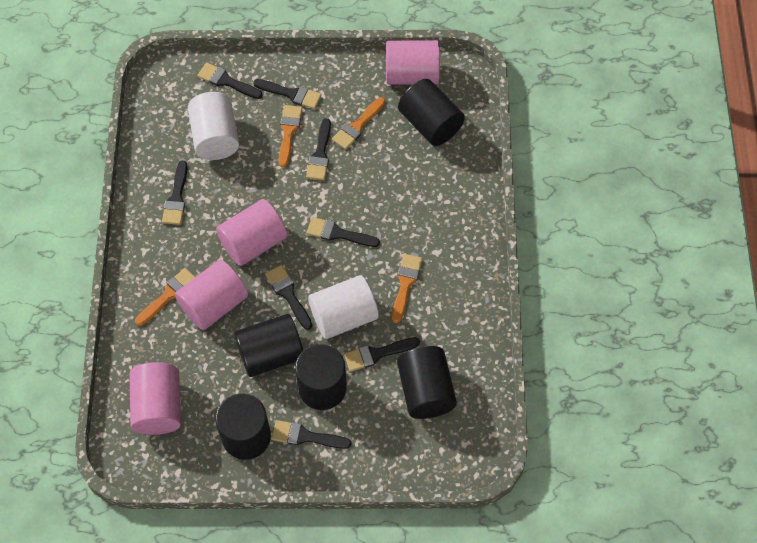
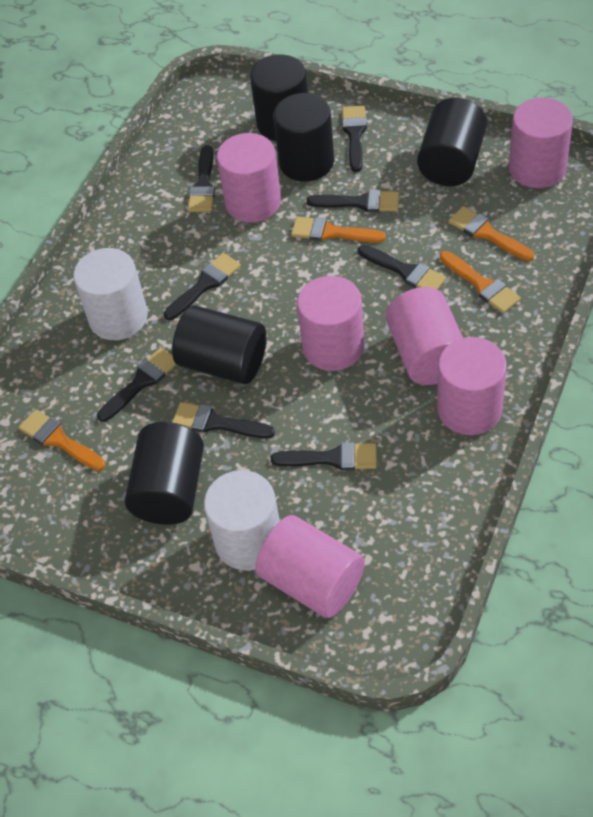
pink cylinder: 4 -> 6

